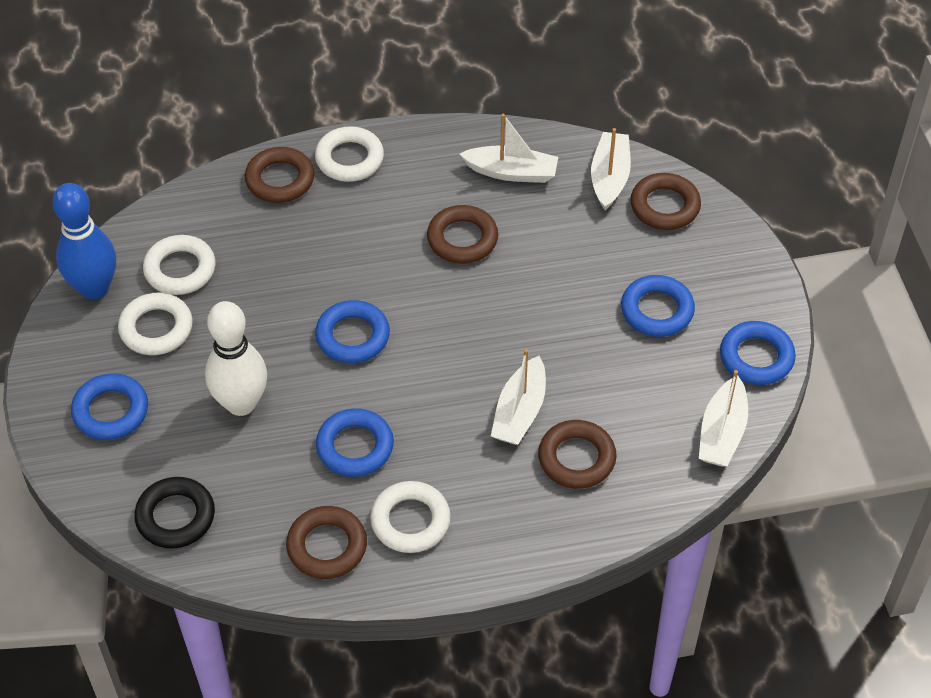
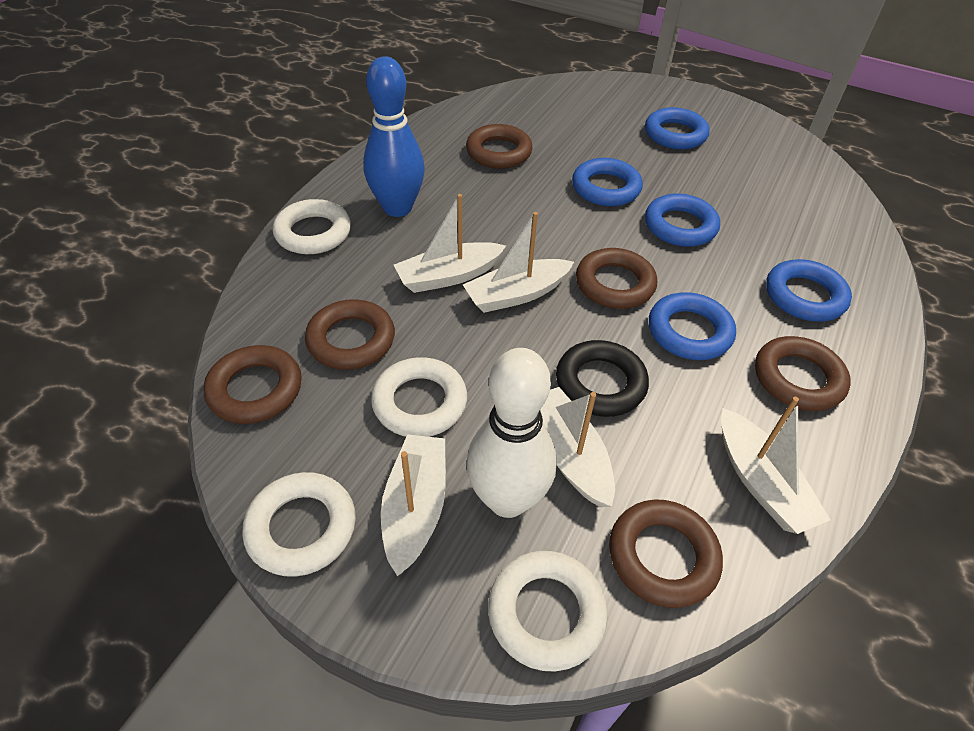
brown ring: 5 -> 6
white boat: 4 -> 5

